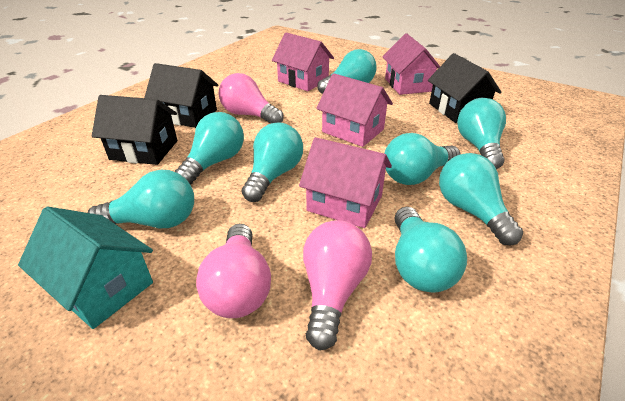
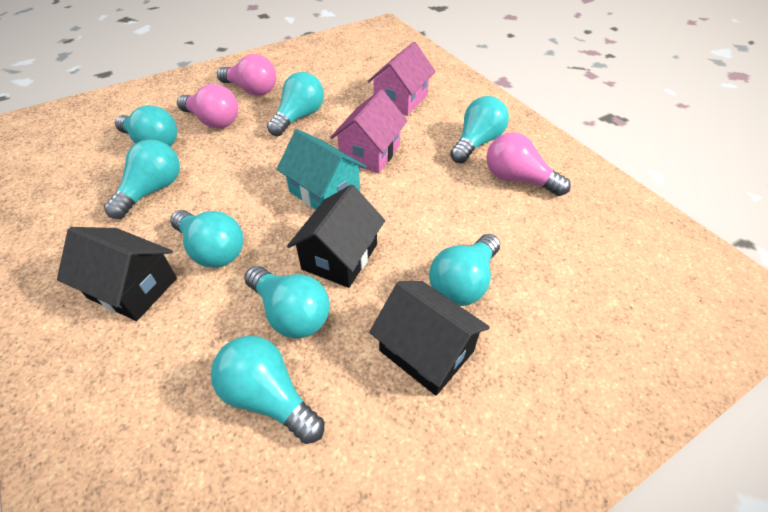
pink house: 4 -> 2

